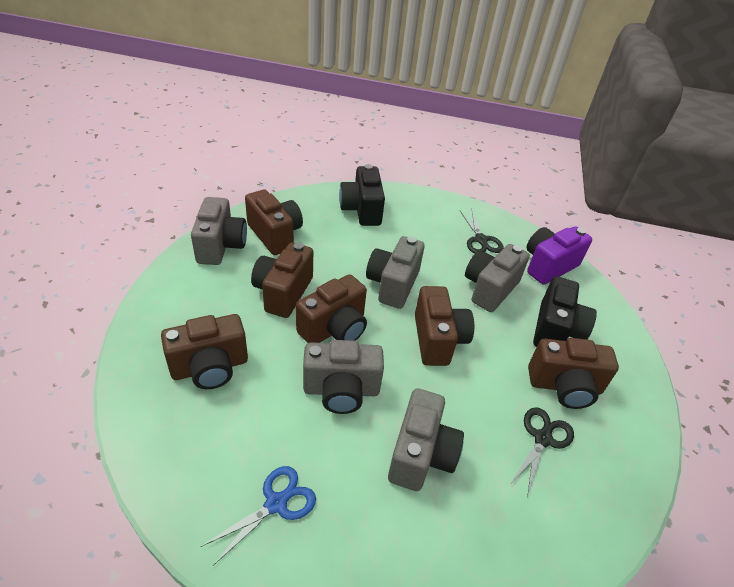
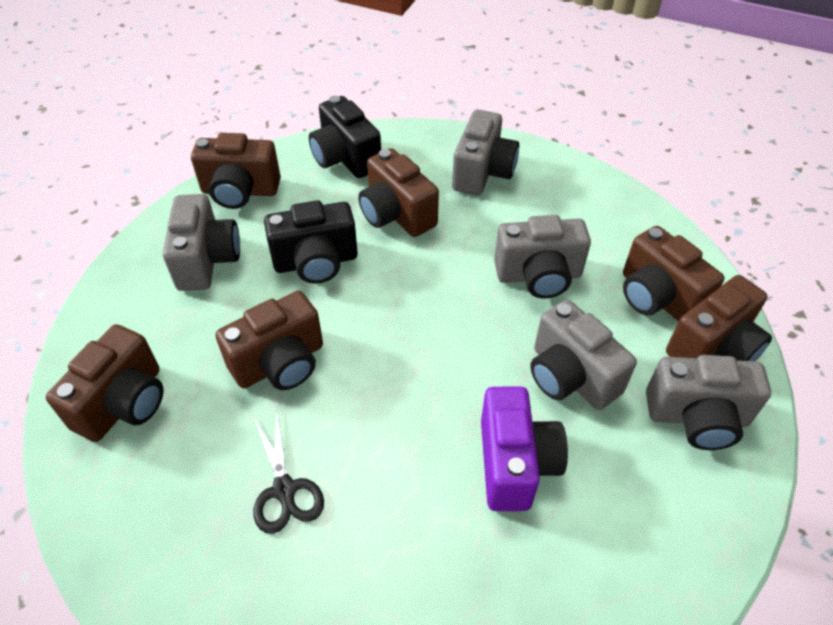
black scissors: 2 -> 1
blue scissors: 1 -> 0

